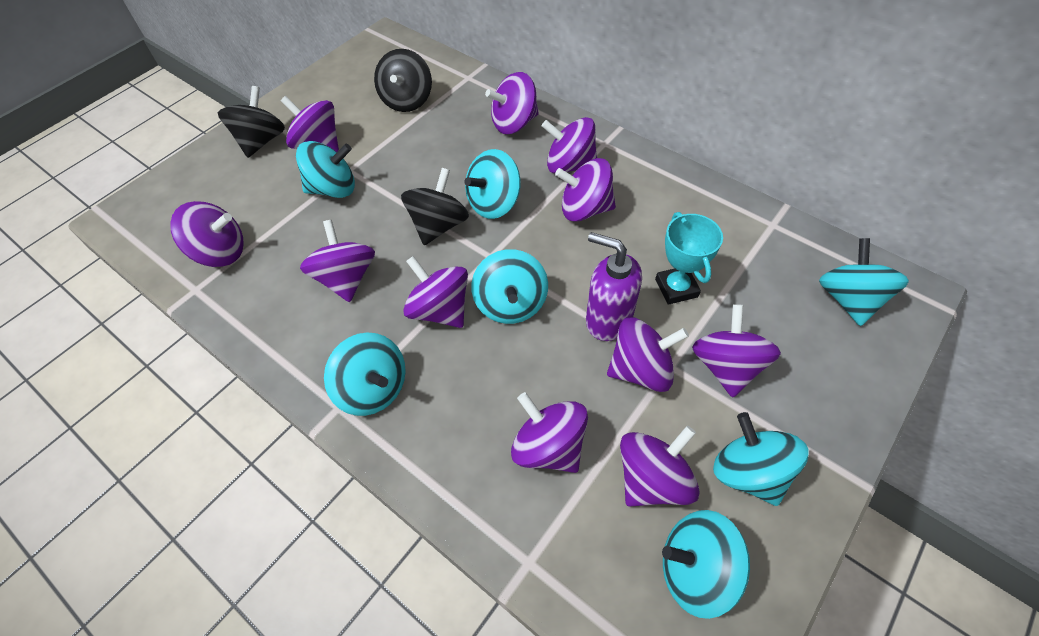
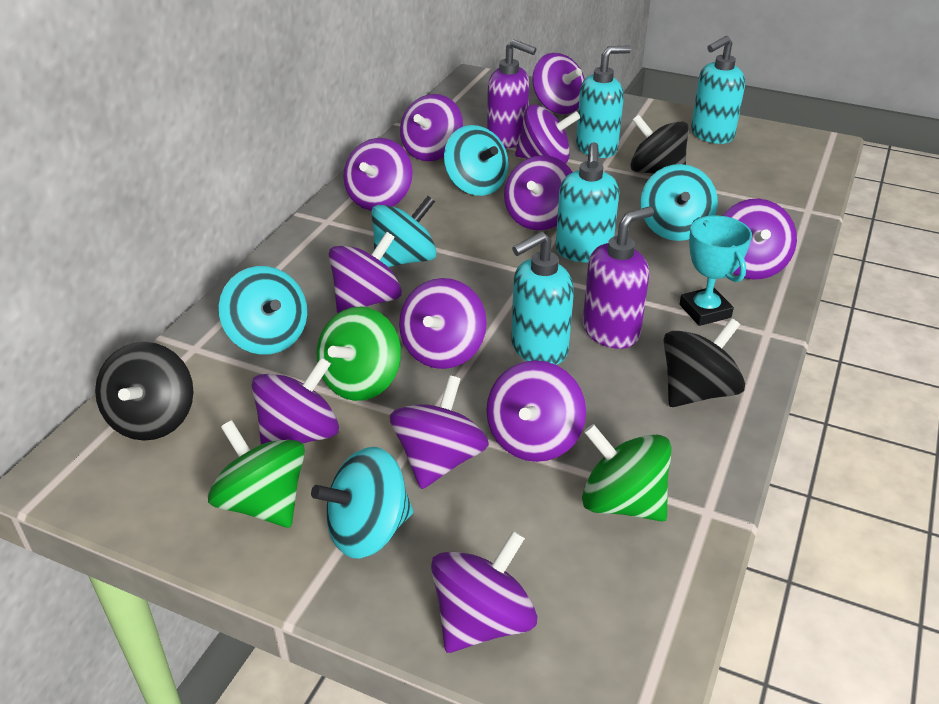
green spinning top: 0 -> 3
purple soap dispenser: 1 -> 2
purple spinning top: 11 -> 12
turquoise soap dispenser: 0 -> 4
turquoise spinning top: 7 -> 5

